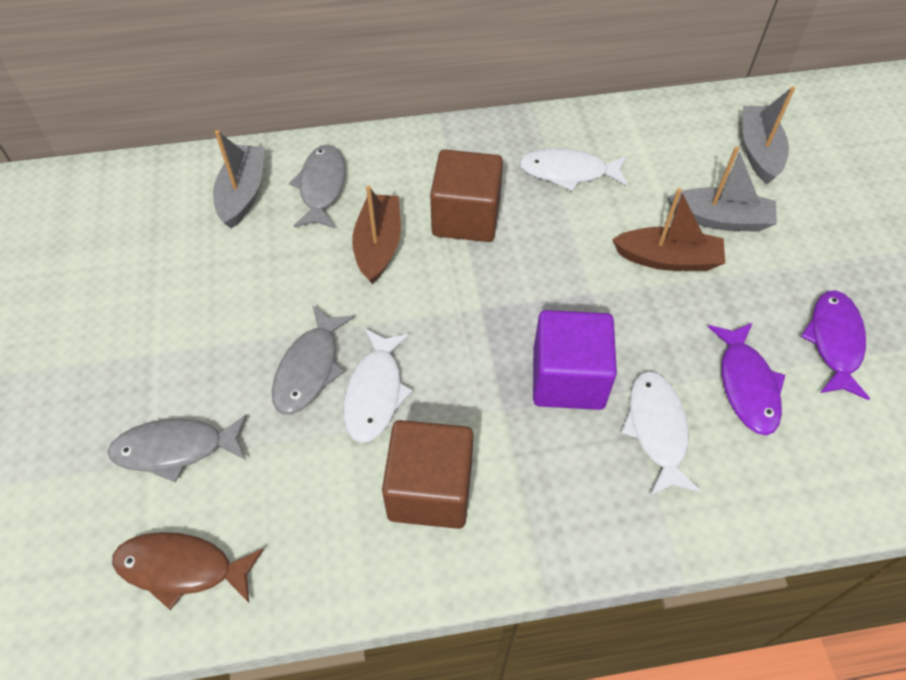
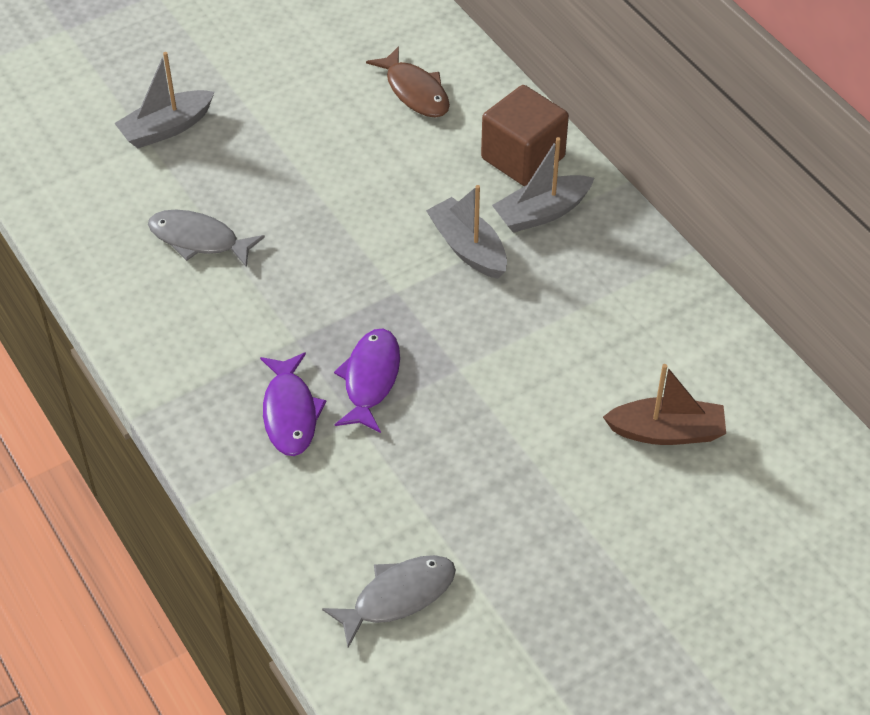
brown boat: 2 -> 1
brown cube: 2 -> 1
grey fish: 3 -> 2
purple cube: 1 -> 0
white fish: 3 -> 0

